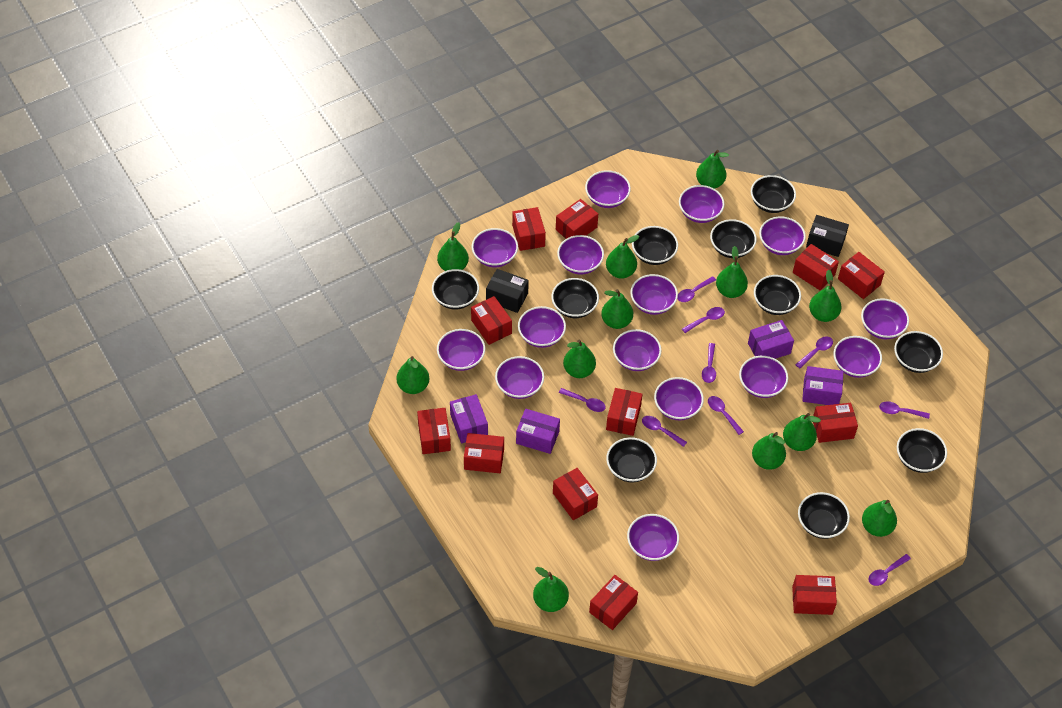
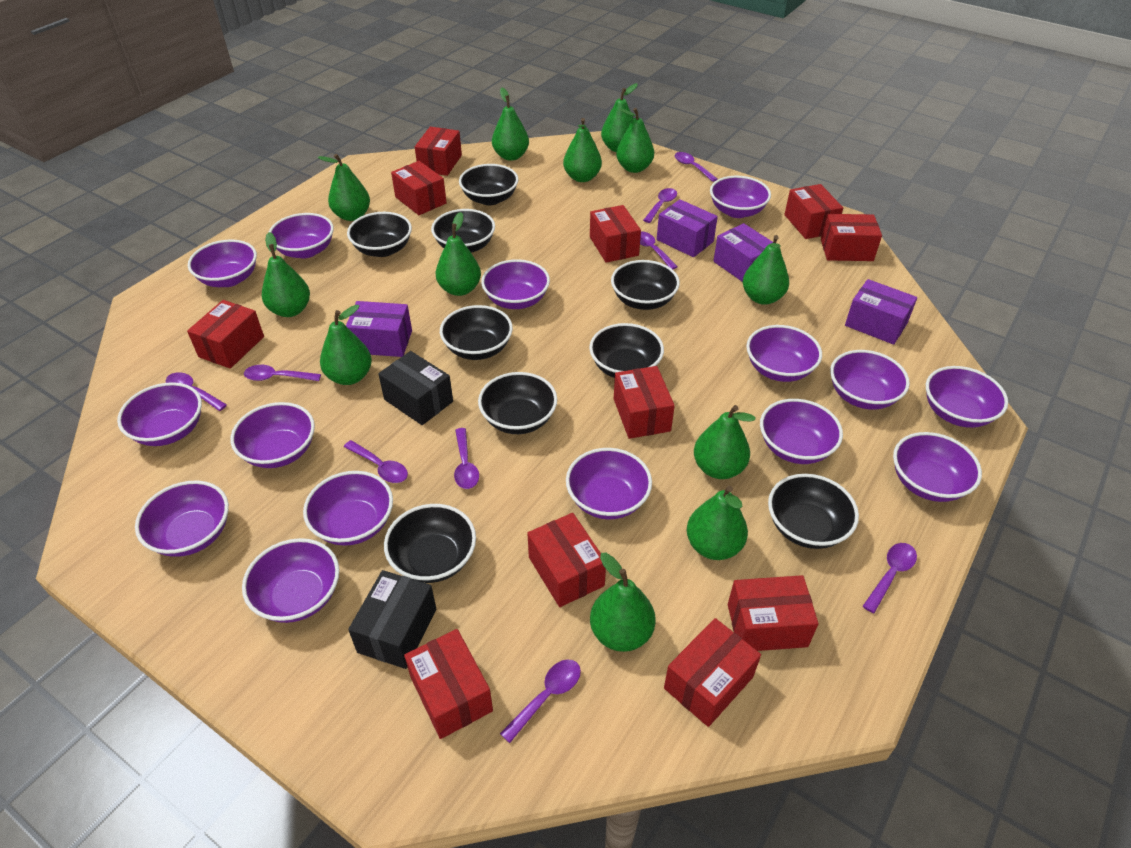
black bowl: 10 -> 9
red box: 12 -> 11

